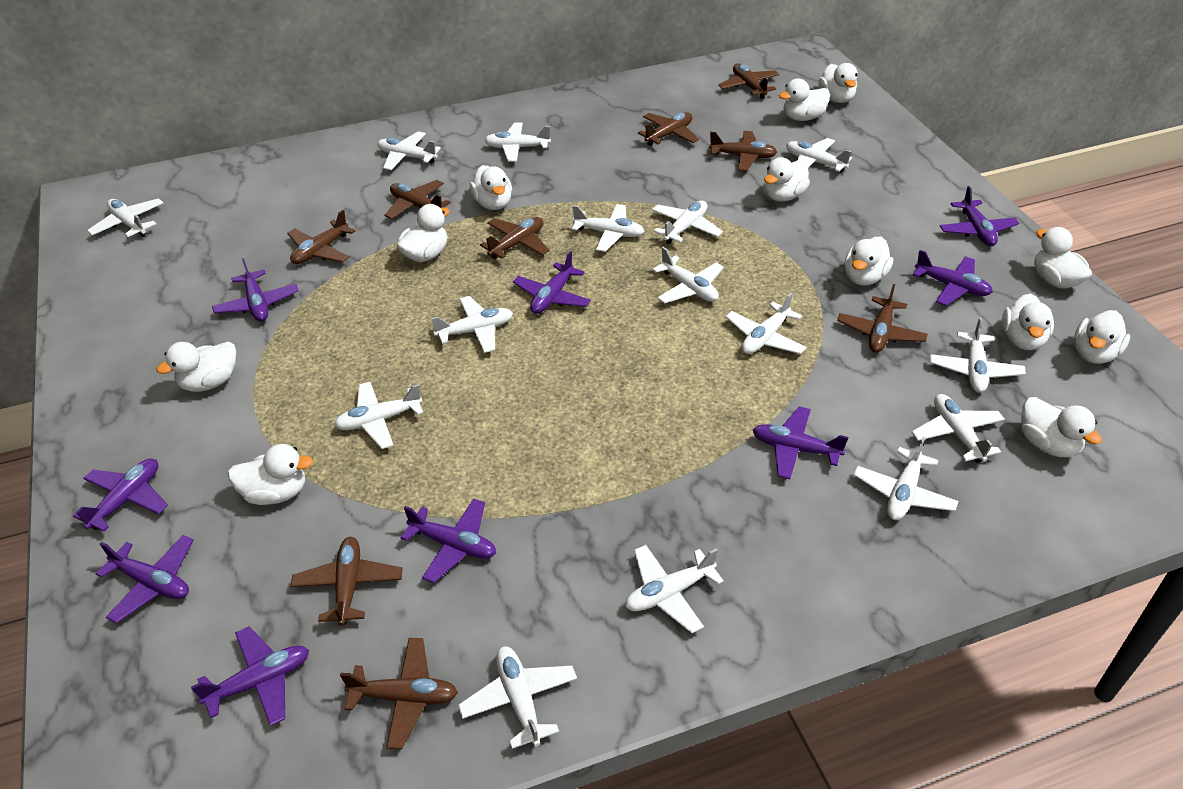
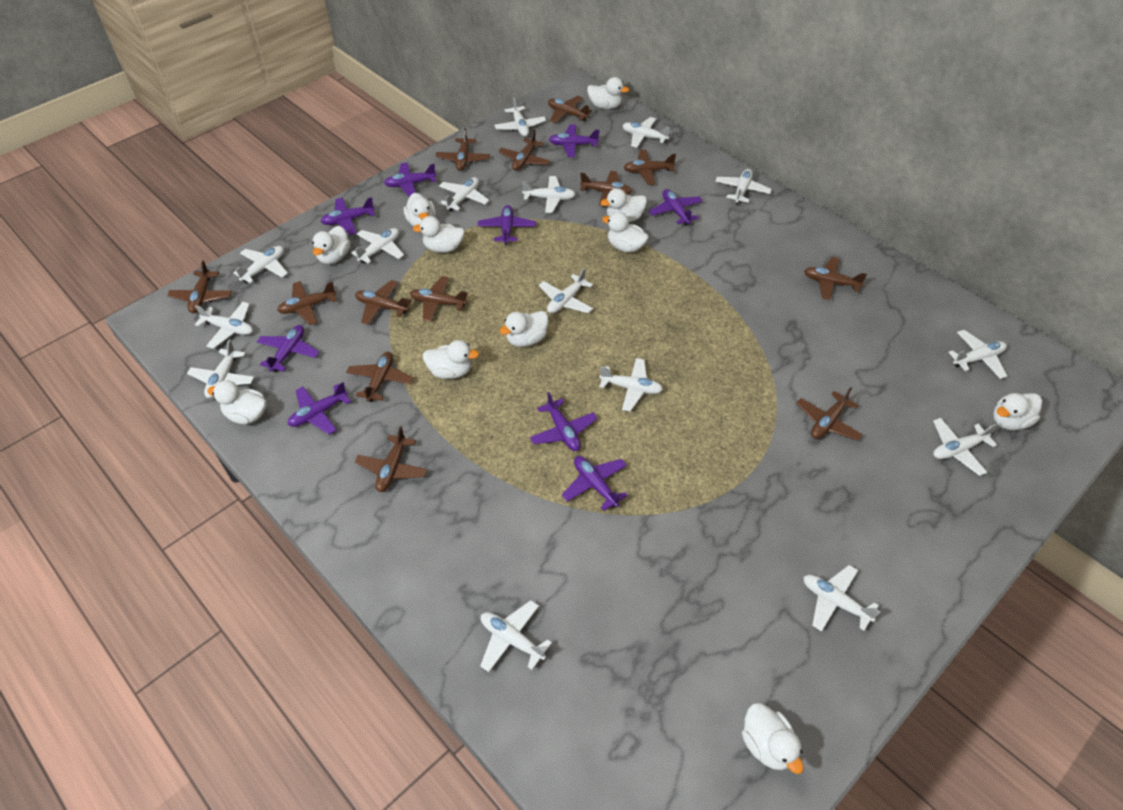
brown plane: 9 -> 13
white duck: 12 -> 11

